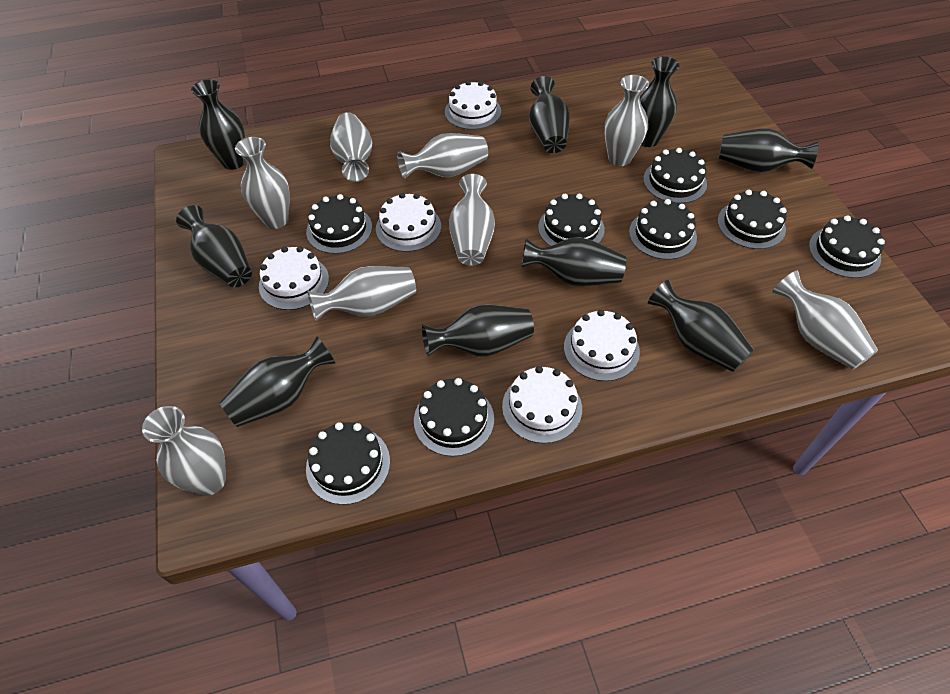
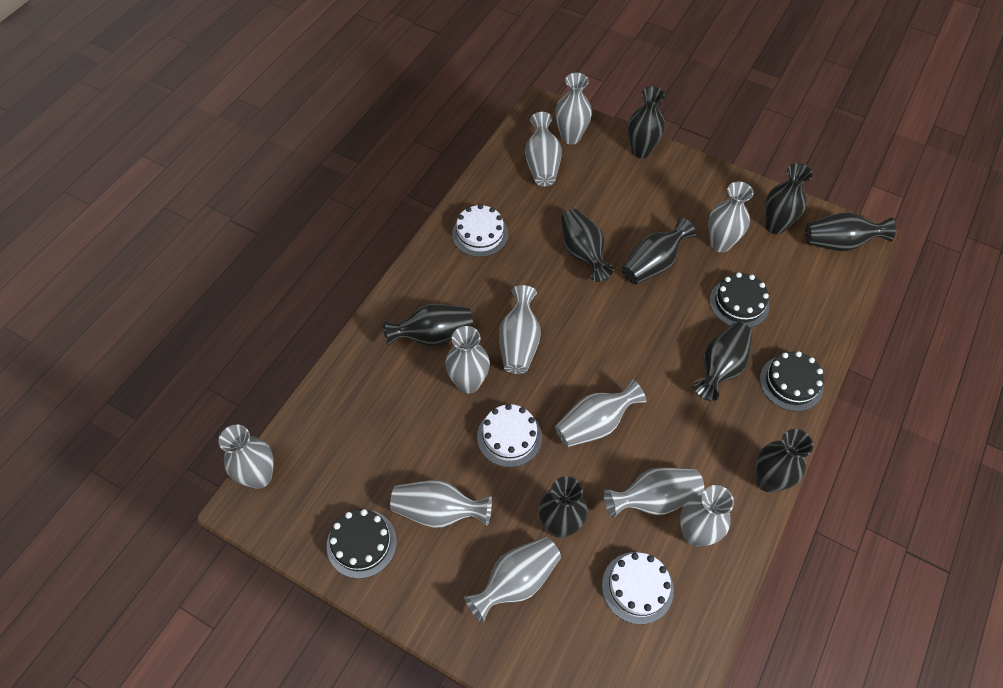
black cake: 8 -> 3
grey vase: 8 -> 11
white cake: 5 -> 3

